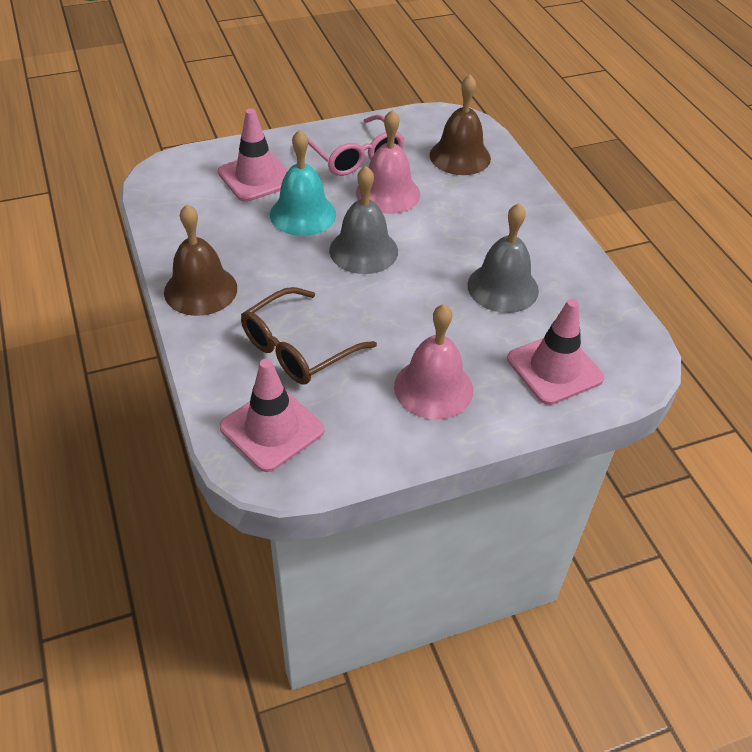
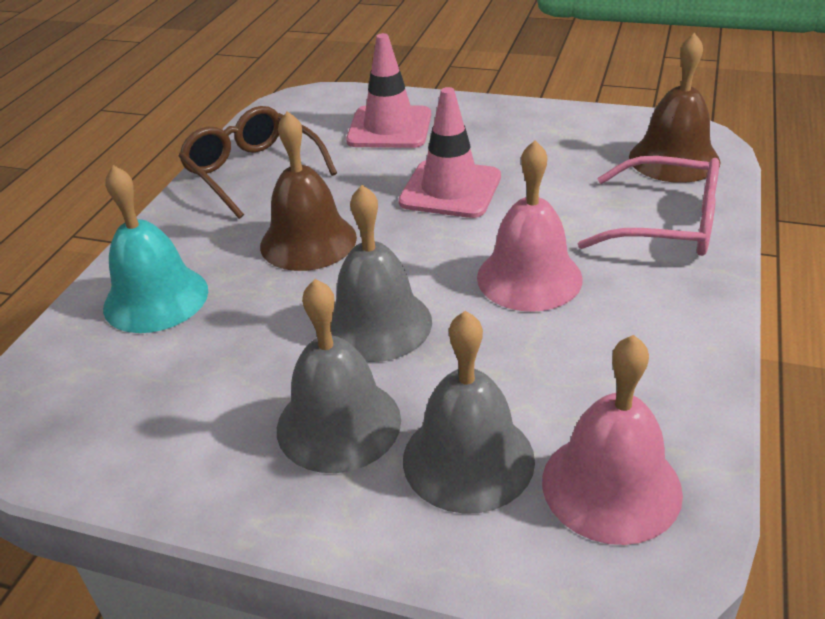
grey bell: 2 -> 3
pink traffic cone: 3 -> 2

